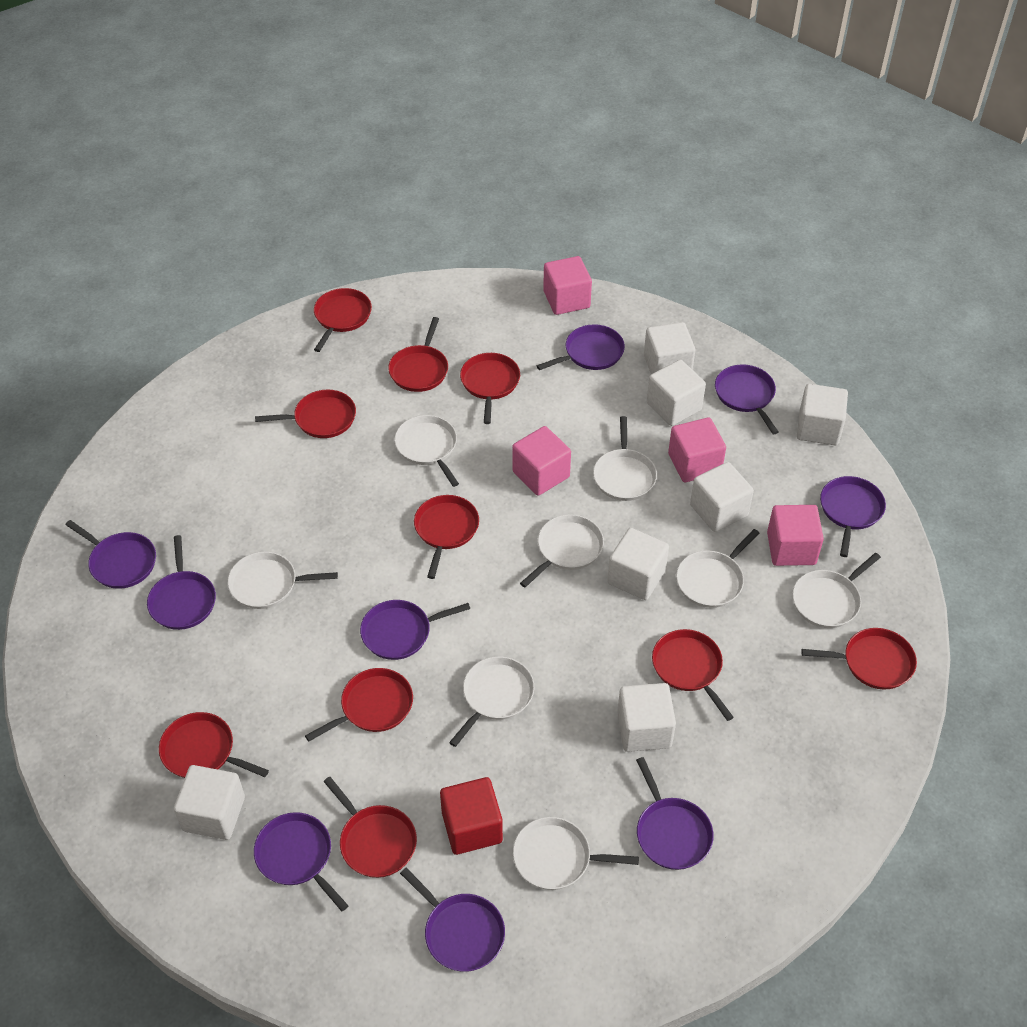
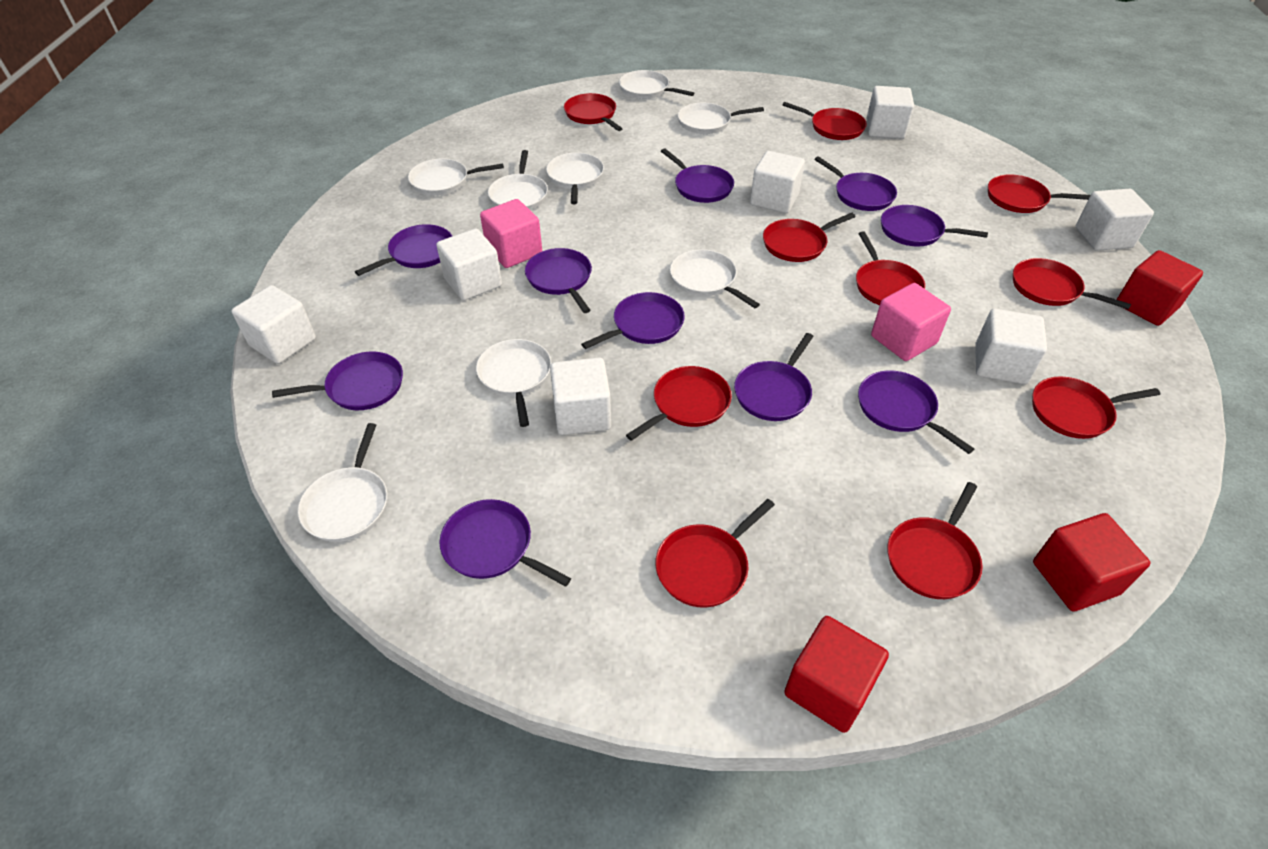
pink cube: 4 -> 2
purple pan: 9 -> 10
red cube: 1 -> 3

